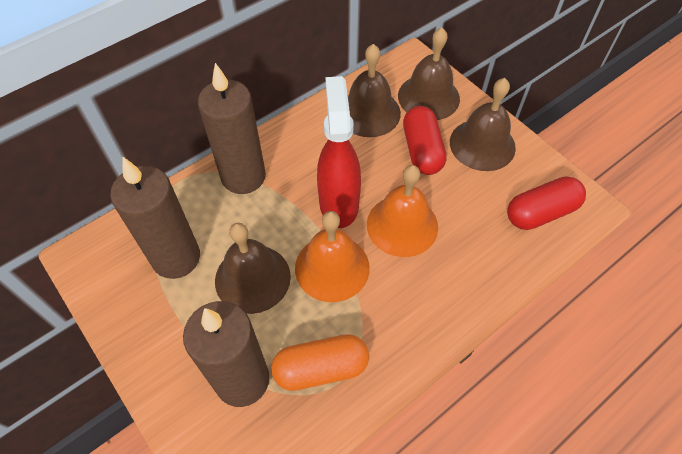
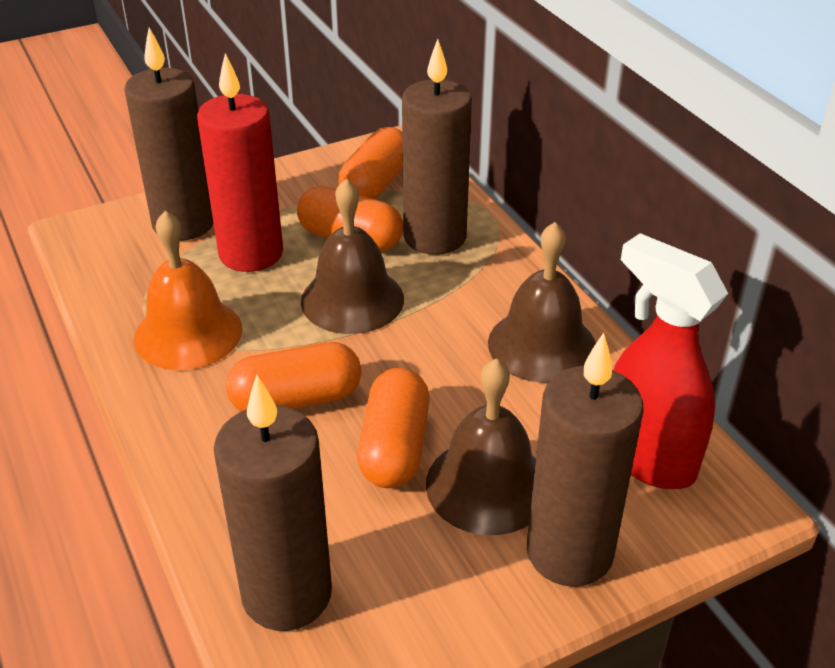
brown bell: 4 -> 3
brown candle: 3 -> 4
orange bell: 2 -> 1
orange capsule: 1 -> 4
red candle: 0 -> 1
red capsule: 2 -> 0

